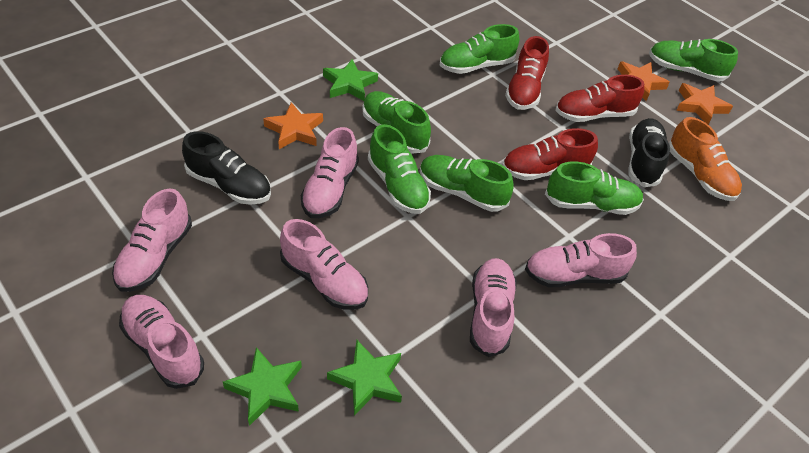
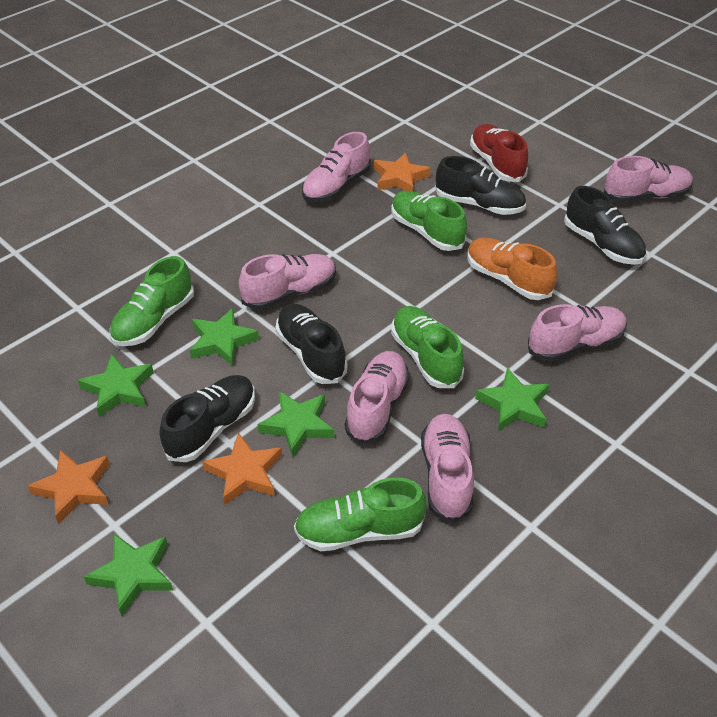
black shoe: 2 -> 4
green shoe: 6 -> 4
green star: 3 -> 5
red shoe: 3 -> 1

